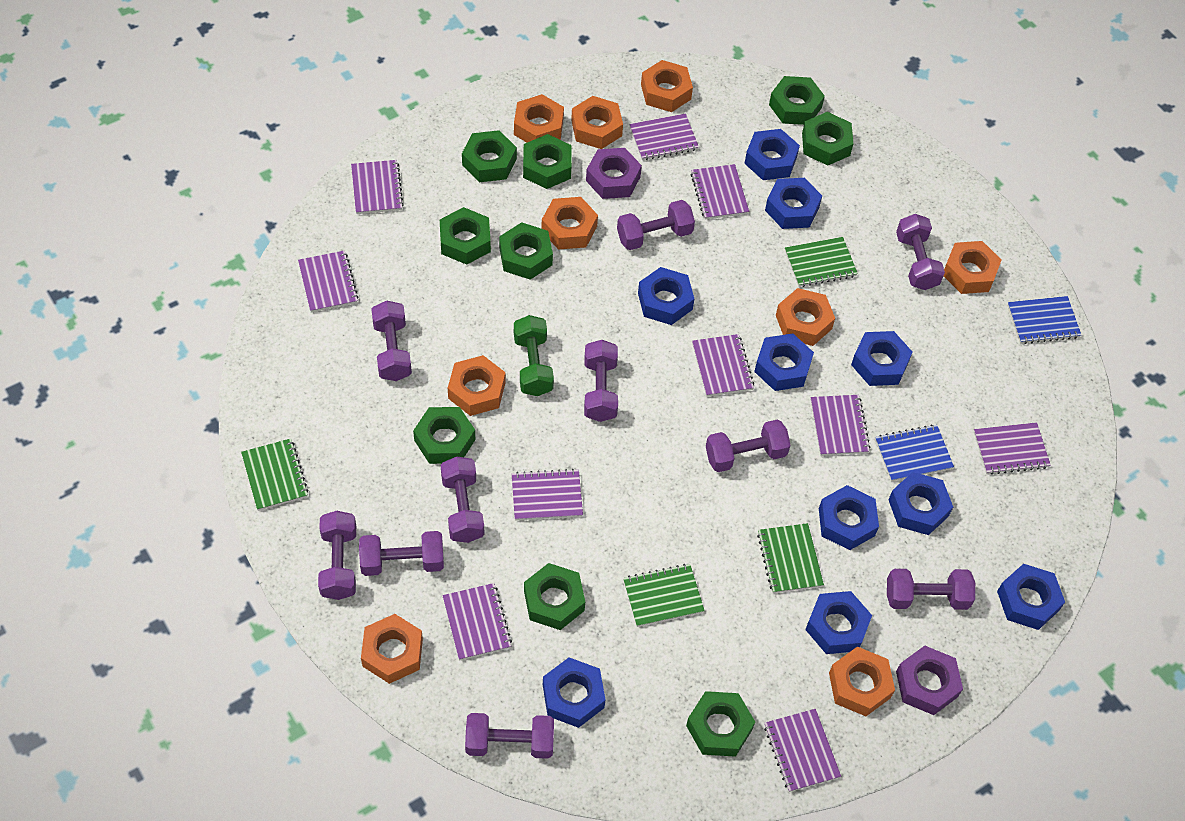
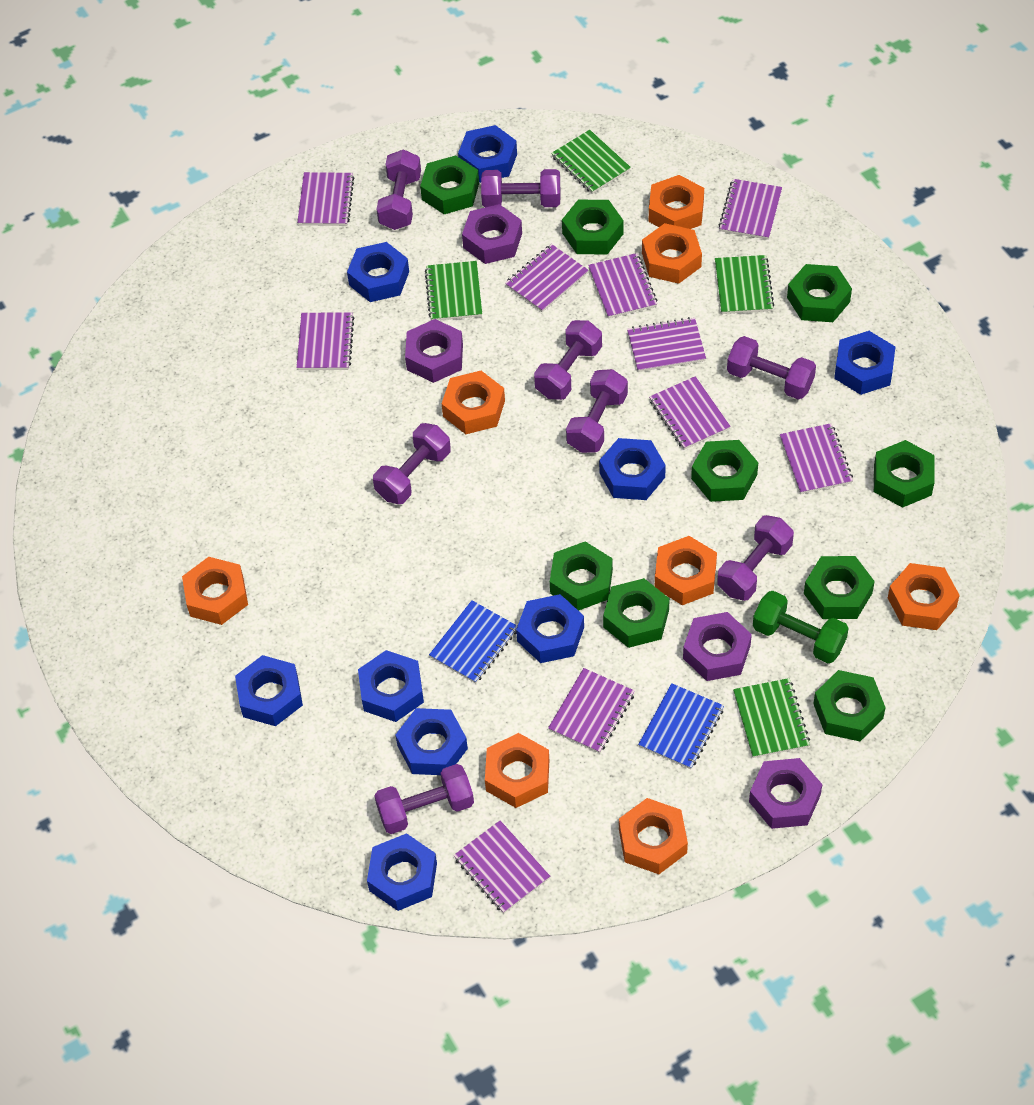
blue nut: 10 -> 9
orange nut: 9 -> 8
purple dumbbell: 10 -> 8
purple nut: 2 -> 4

